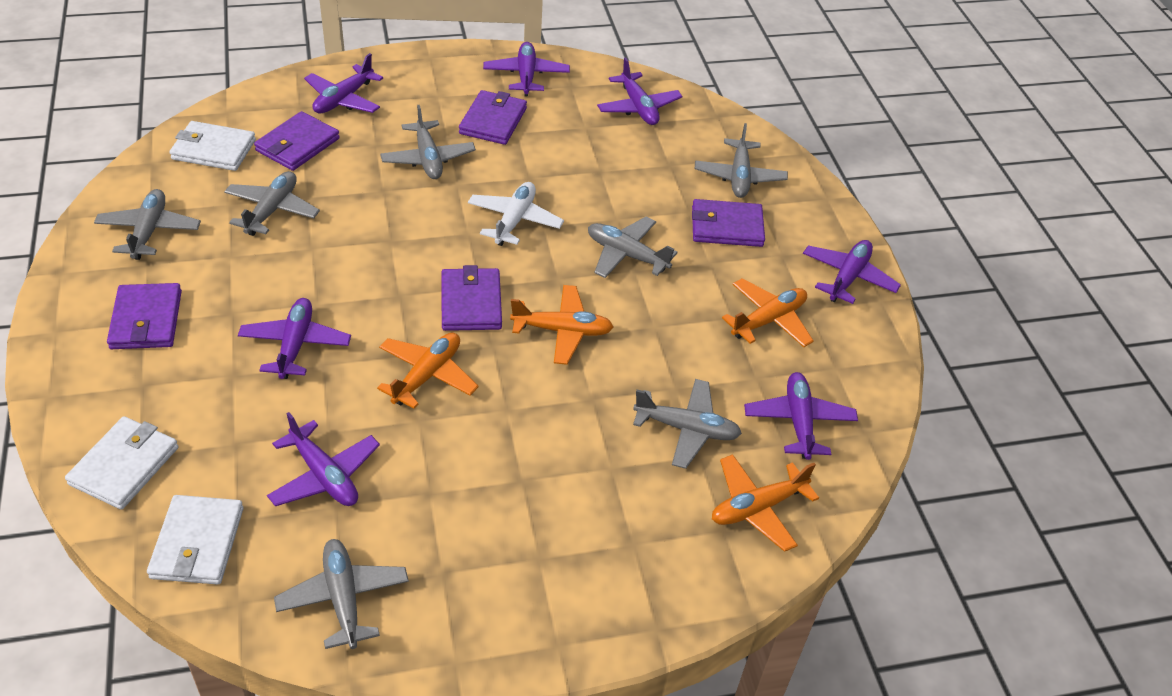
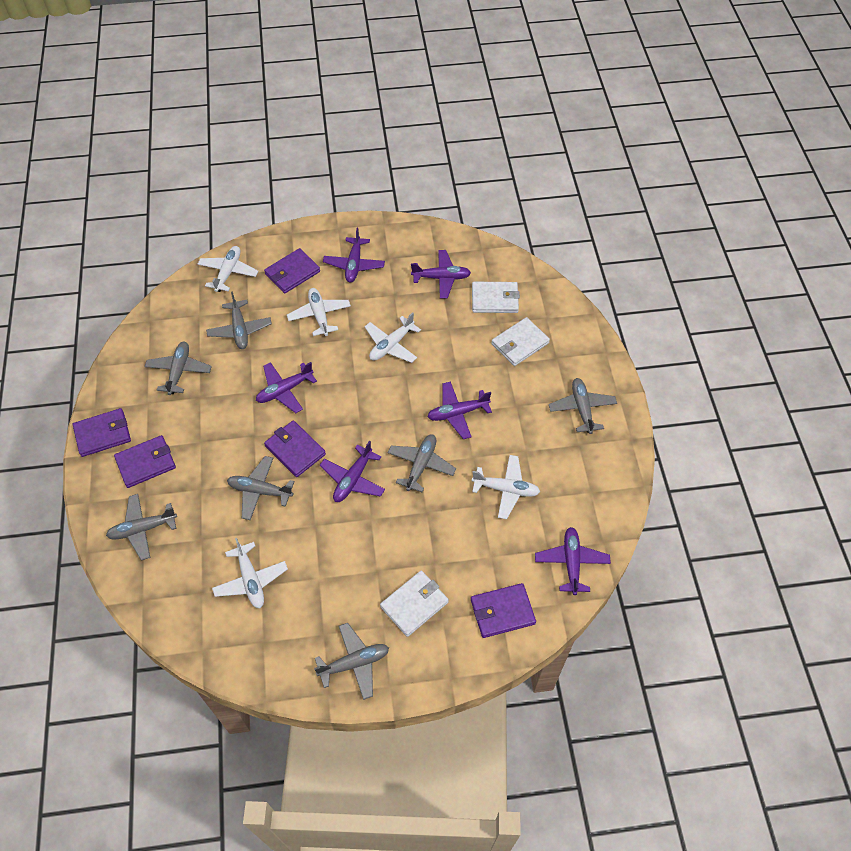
orange plane: 4 -> 0
purple plane: 7 -> 6
white plane: 1 -> 5

